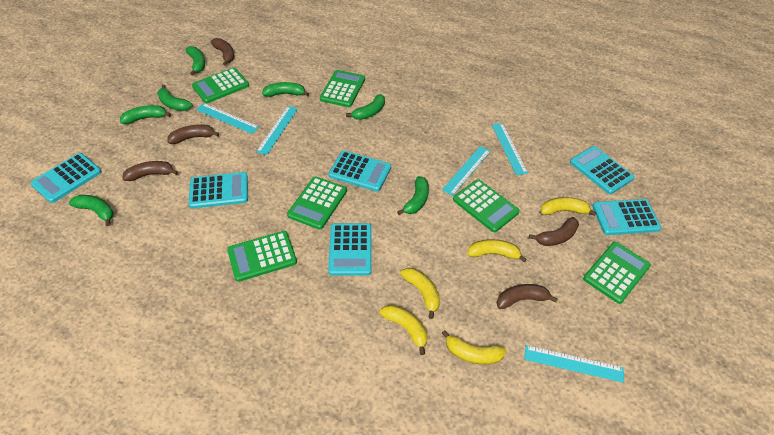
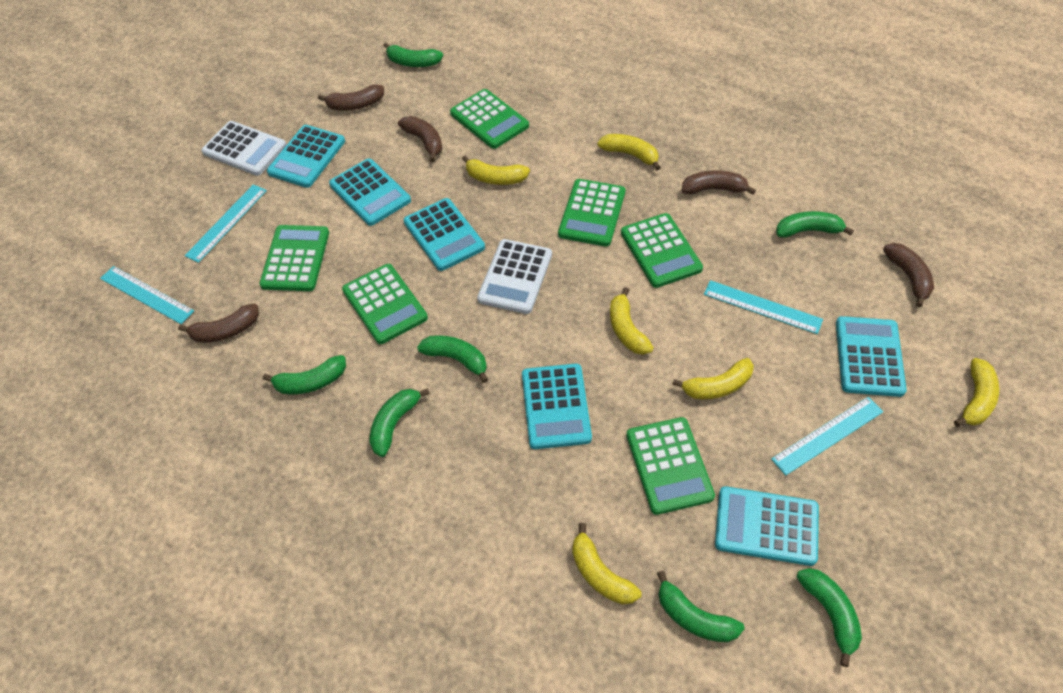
turquoise ruler: 5 -> 4
white calculator: 0 -> 2
yellow banana: 5 -> 6

